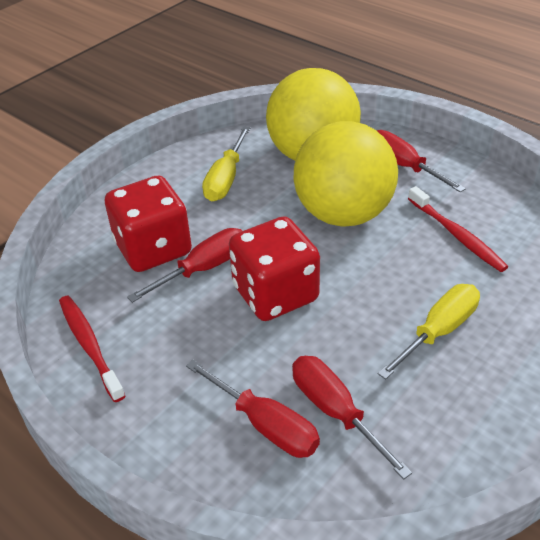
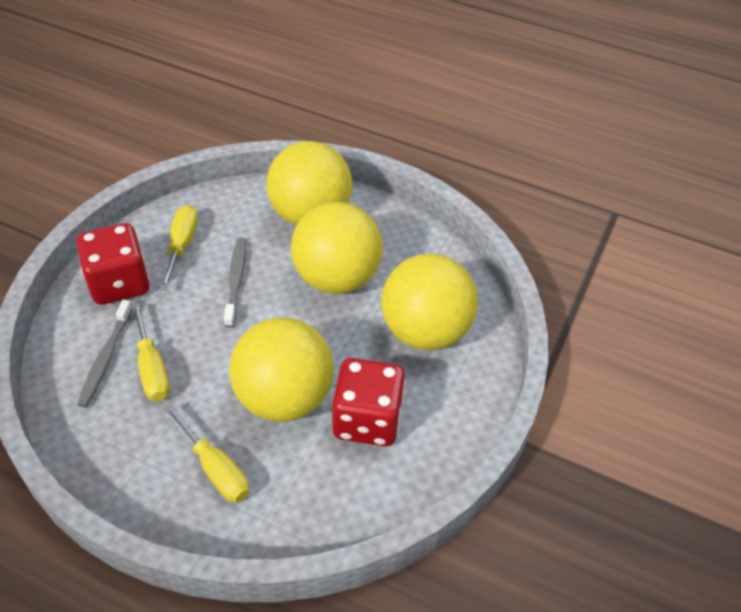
grey toothbrush: 0 -> 2
red screwdriver: 4 -> 0
red toothbrush: 2 -> 0
yellow ball: 2 -> 4
yellow screwdriver: 2 -> 3

